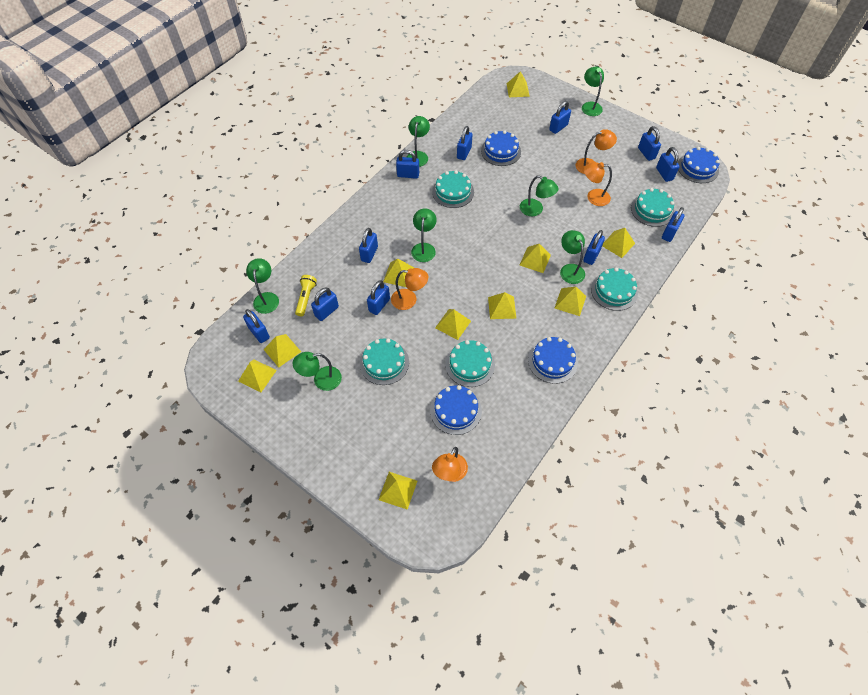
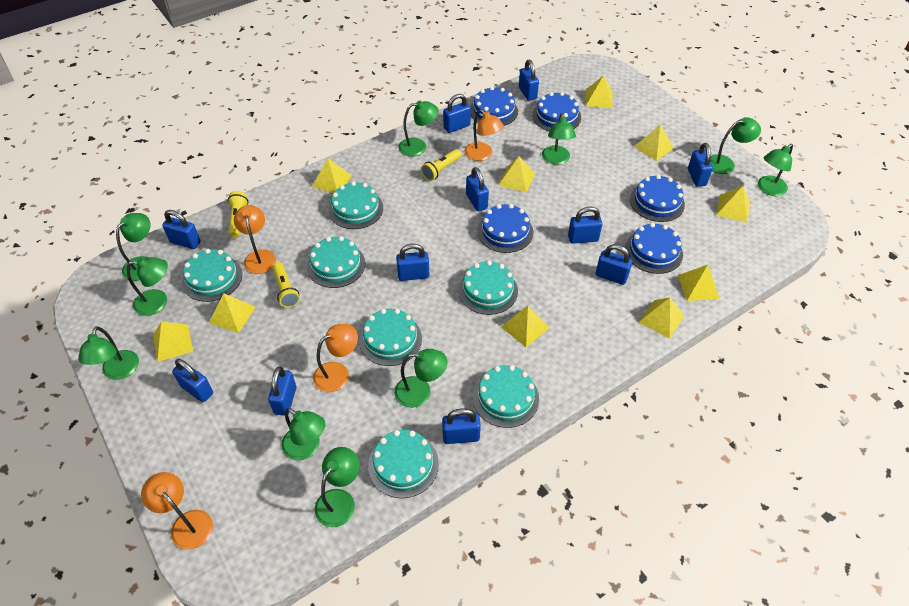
blue cake: 4 -> 5
green lamp: 7 -> 10
turquoise cake: 5 -> 7
yellow flashlight: 1 -> 3

